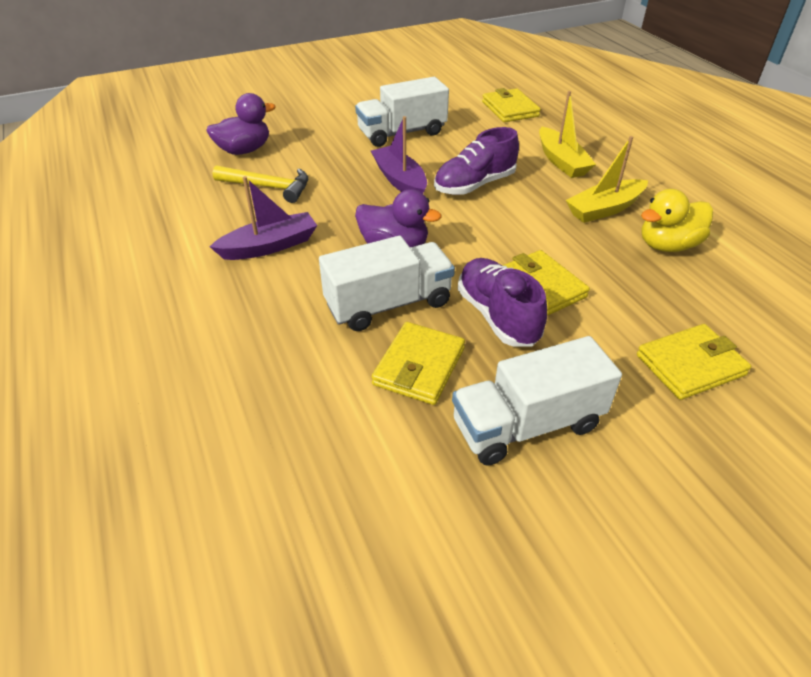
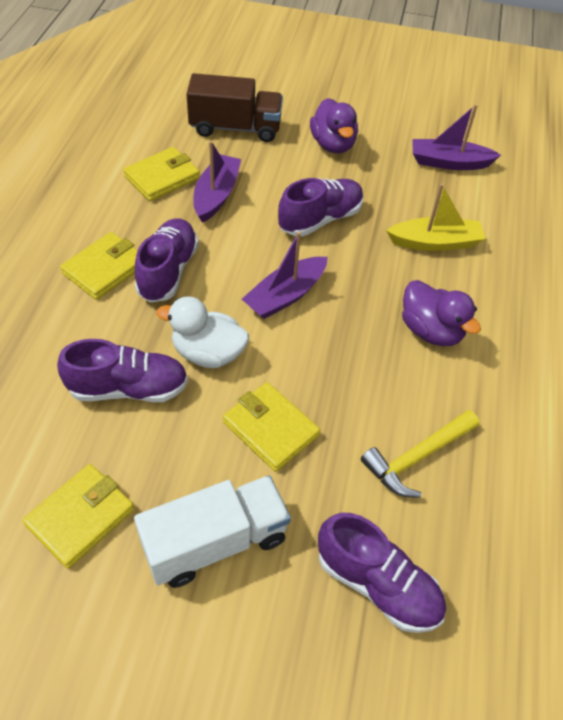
brown truck: 0 -> 1
purple boat: 2 -> 3
purple shoe: 2 -> 4
white duck: 0 -> 1
white truck: 3 -> 1
yellow boat: 2 -> 1
yellow duck: 1 -> 0

